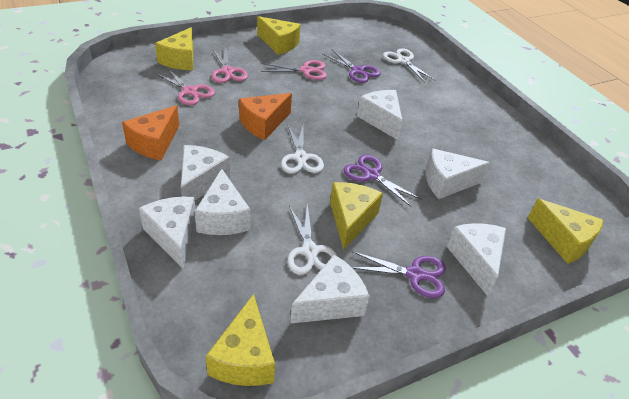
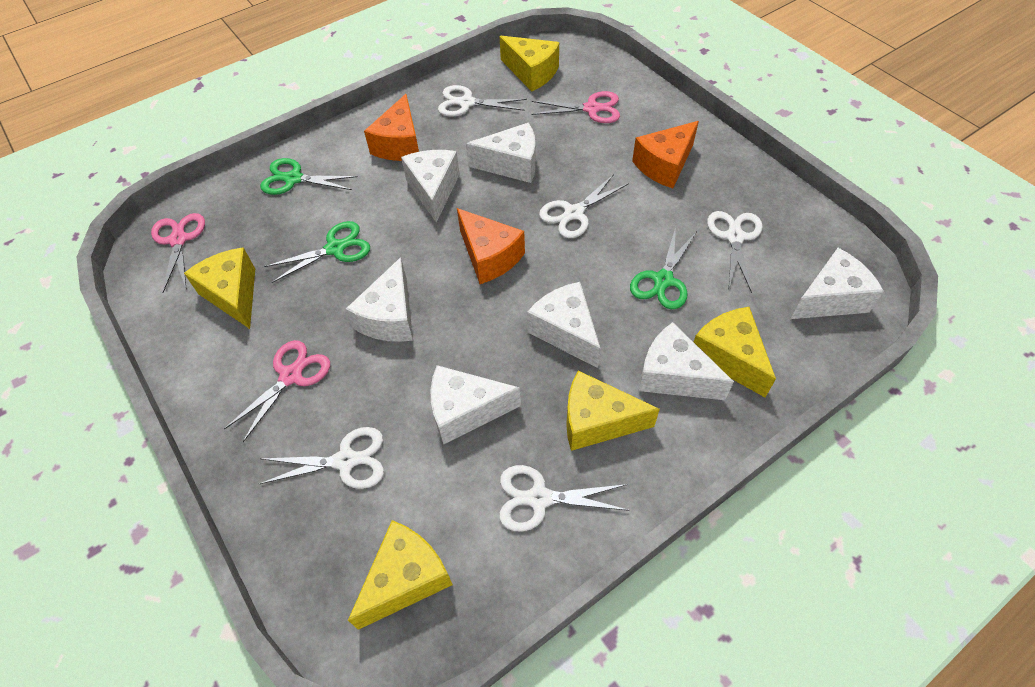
green scissors: 0 -> 3
orange cheese: 2 -> 3
purple scissors: 3 -> 0
white scissors: 3 -> 5

